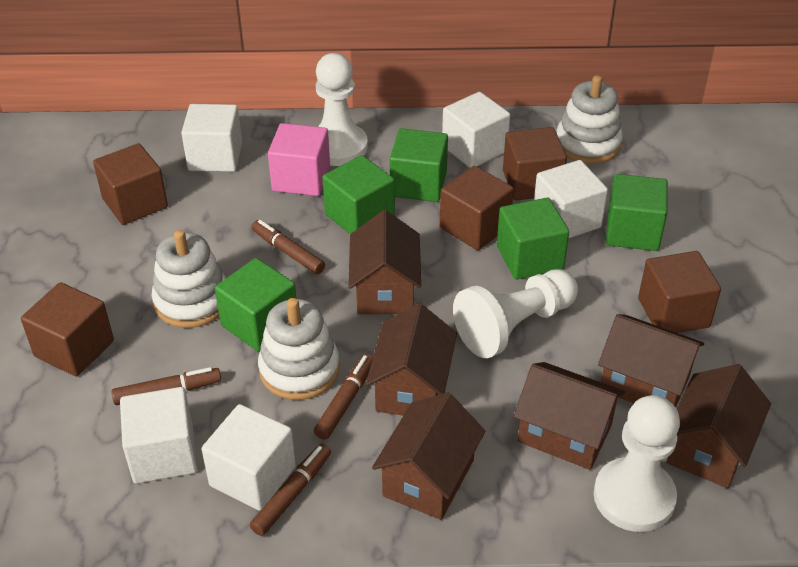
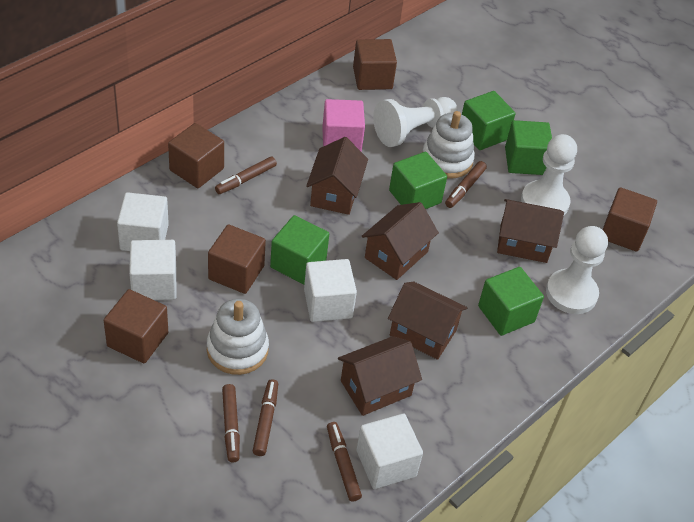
brown house: 6 -> 5
brown marker: 4 -> 5
white cube: 5 -> 4
white stacking toy: 3 -> 2

